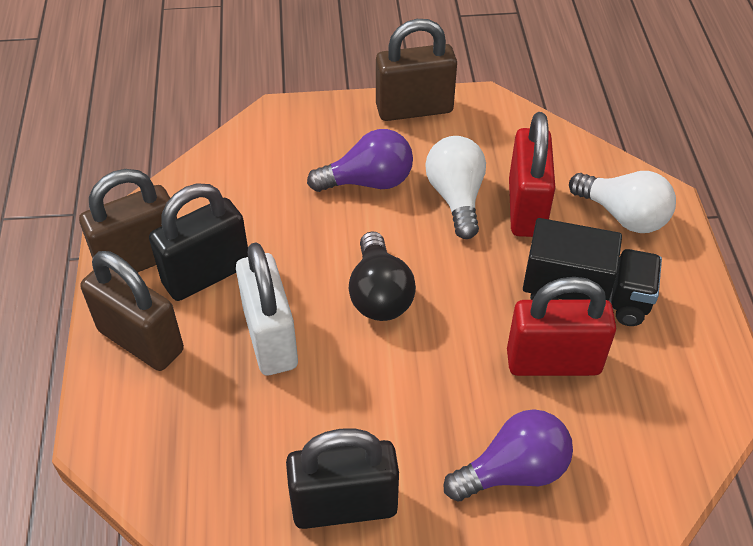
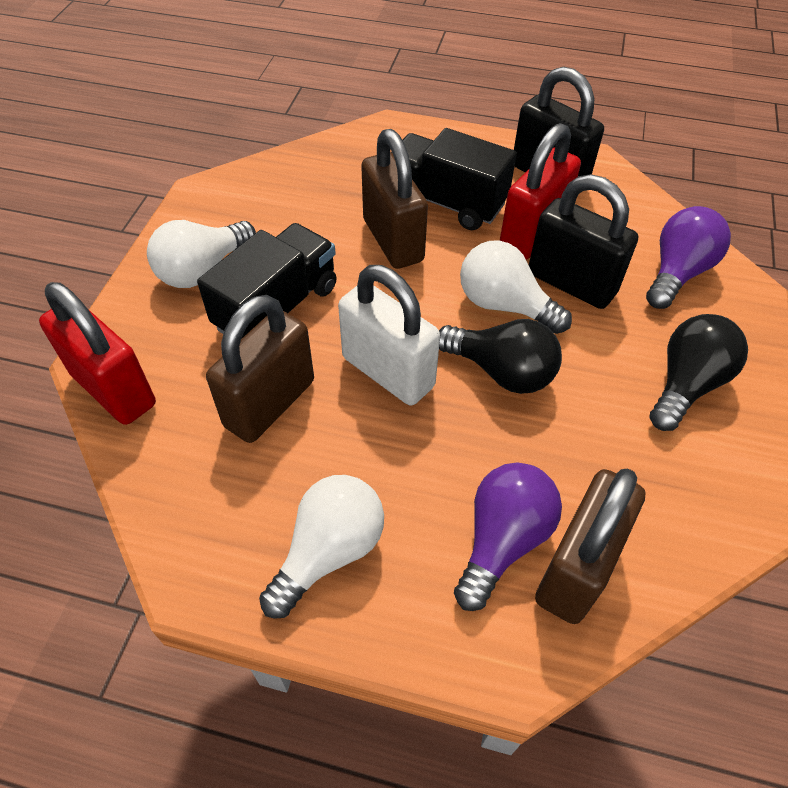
black light bulb: 1 -> 2
black truck: 1 -> 2
white light bulb: 2 -> 3

